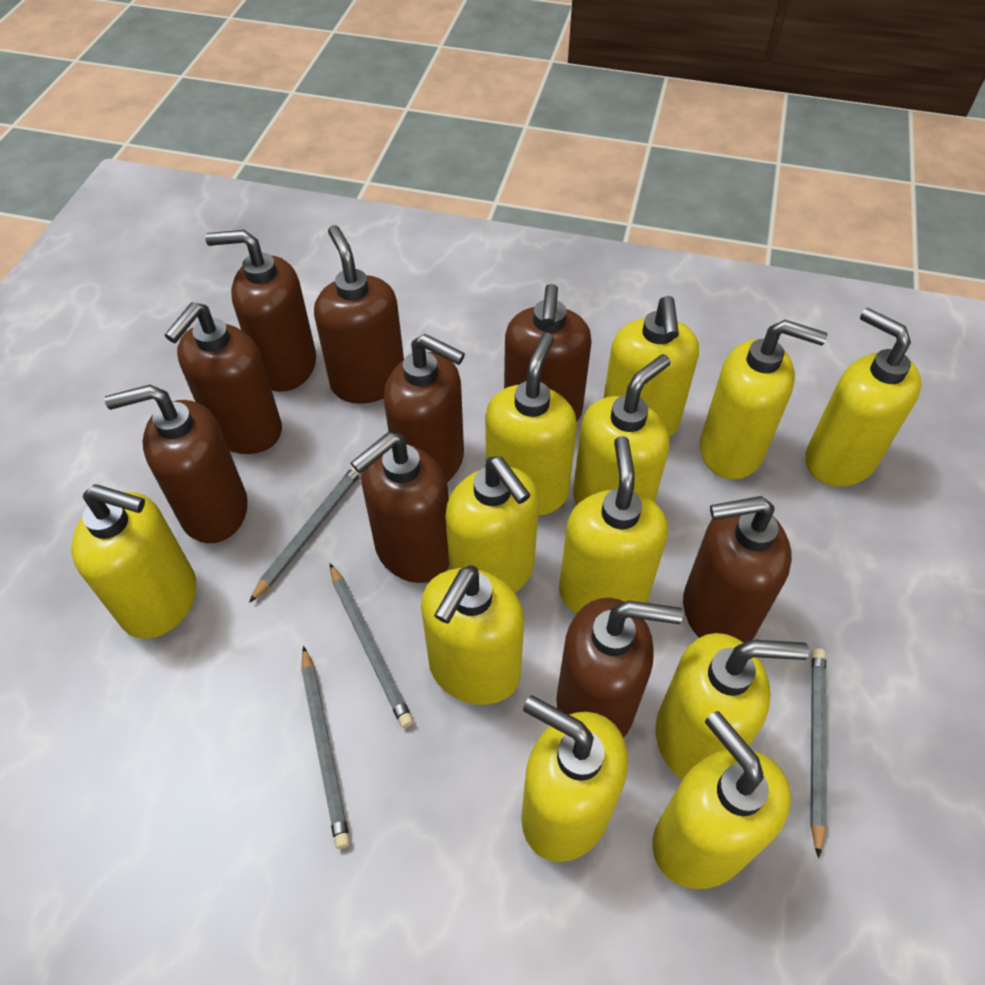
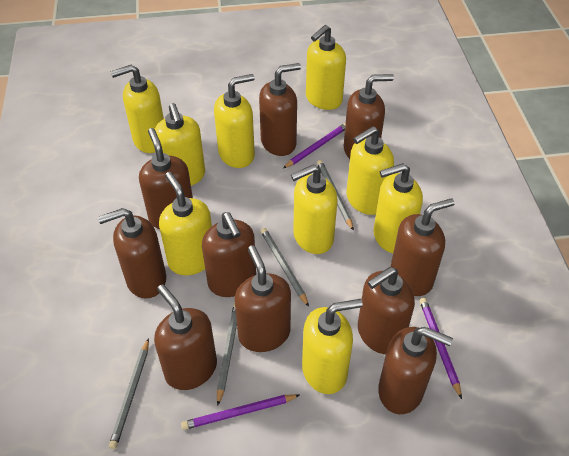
brown soap dispenser: 9 -> 10
purple pencil: 0 -> 3
yellow soap dispenser: 12 -> 9

